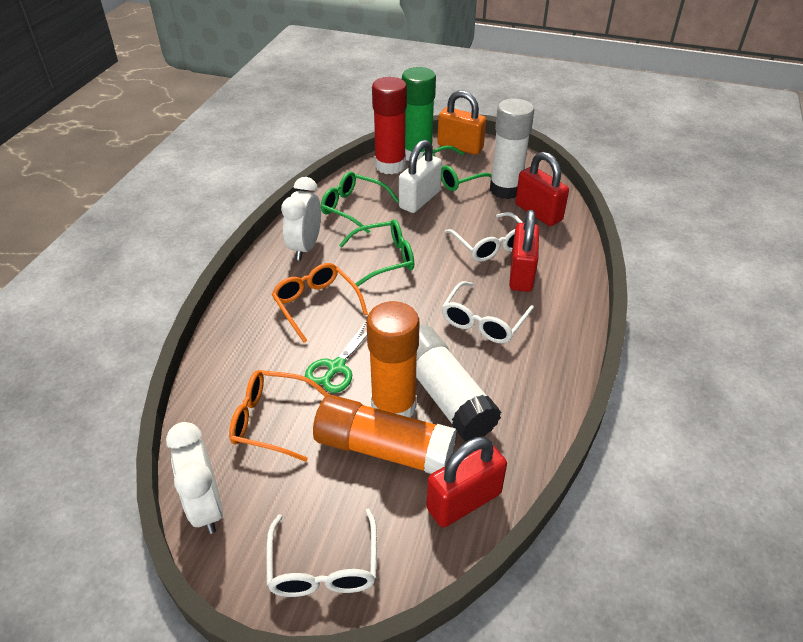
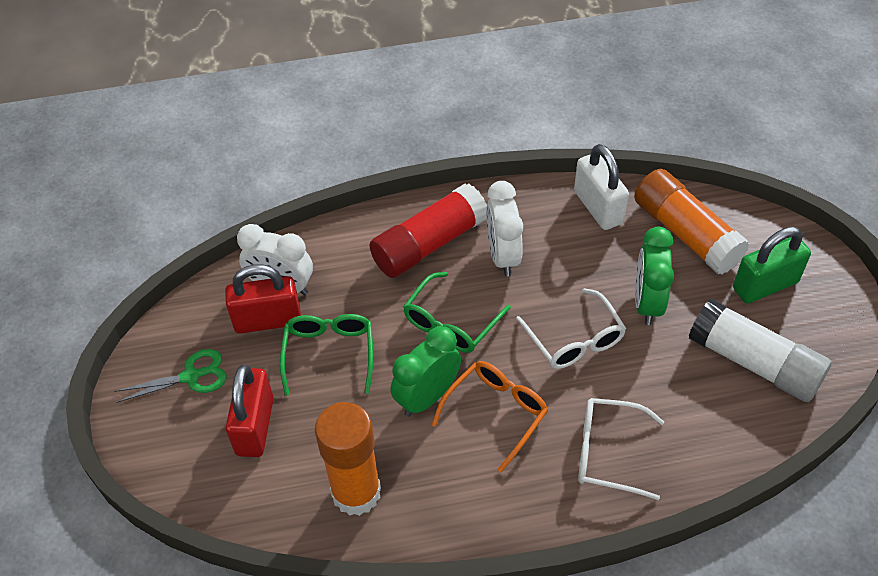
green clock: 0 -> 2
green glasses: 3 -> 2
green glue stick: 1 -> 0
green padlock: 0 -> 1
orange glasses: 2 -> 1
orange padlock: 1 -> 0
red padlock: 3 -> 2
white glasses: 3 -> 2
white glue stick: 2 -> 1

